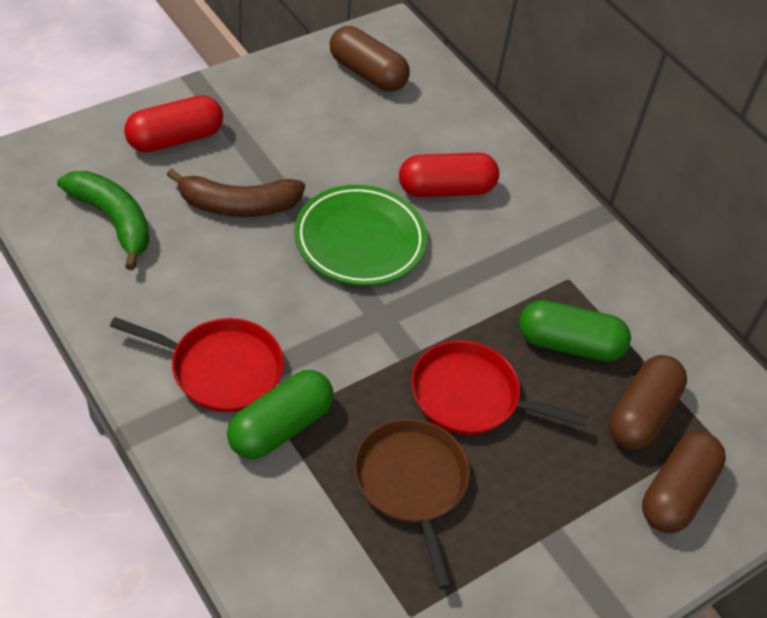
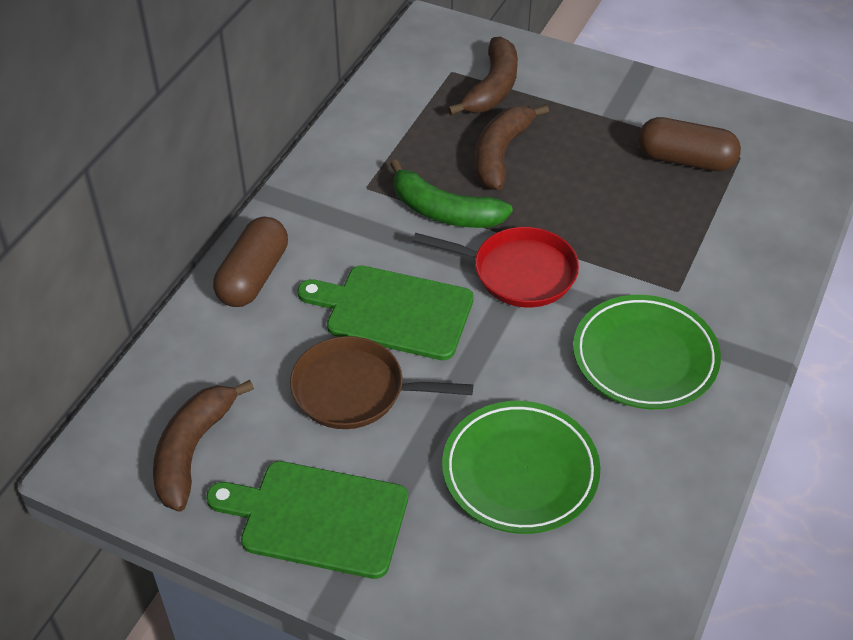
brown banana: 1 -> 3
brown capsule: 3 -> 2
green capsule: 2 -> 0
green cutting board: 0 -> 2
green plate: 1 -> 2
red capsule: 2 -> 0
red pan: 2 -> 1

